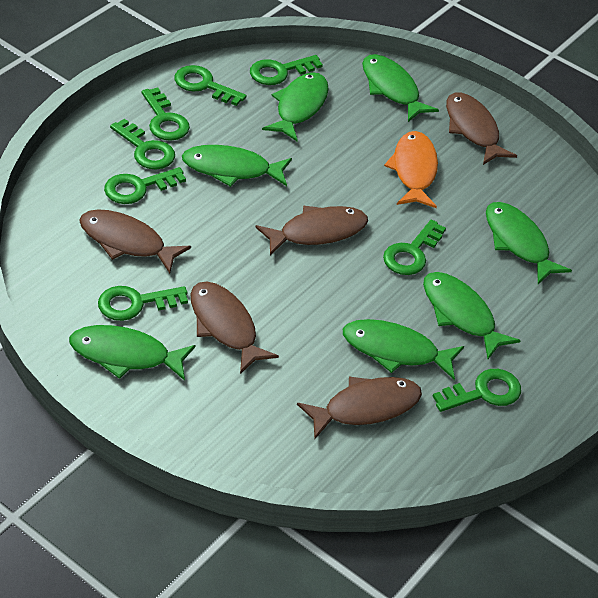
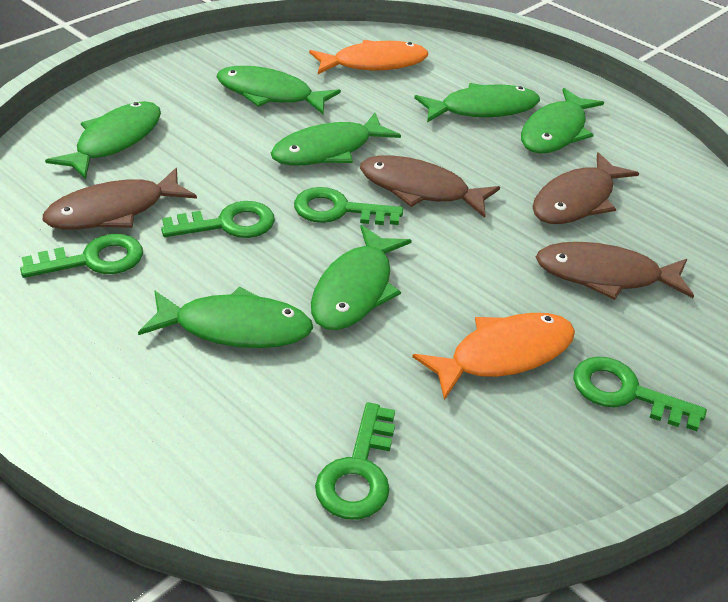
brown fish: 5 -> 4
green key: 8 -> 5
orange fish: 1 -> 2

